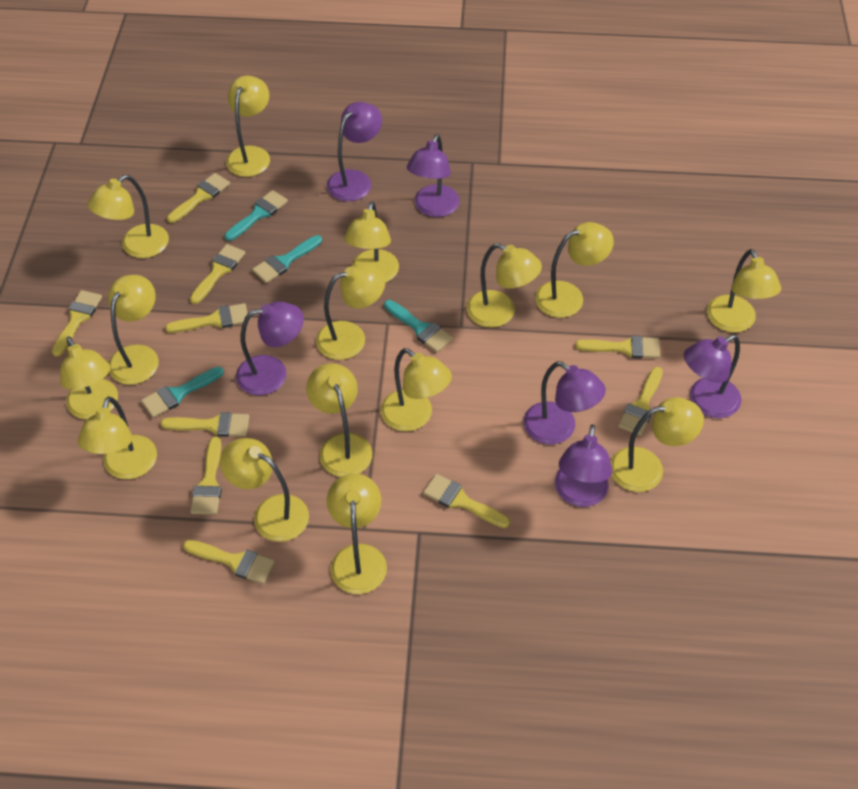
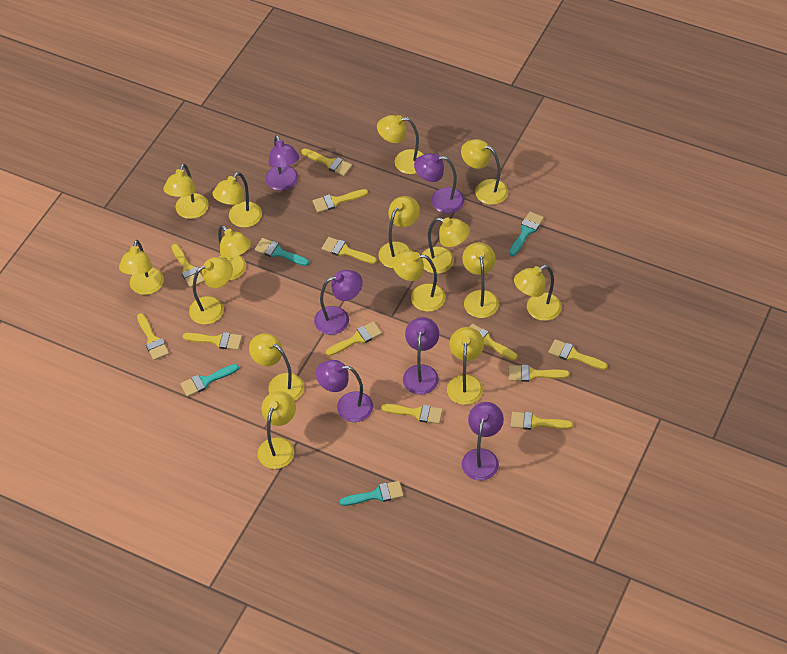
yellow brush: 10 -> 12

